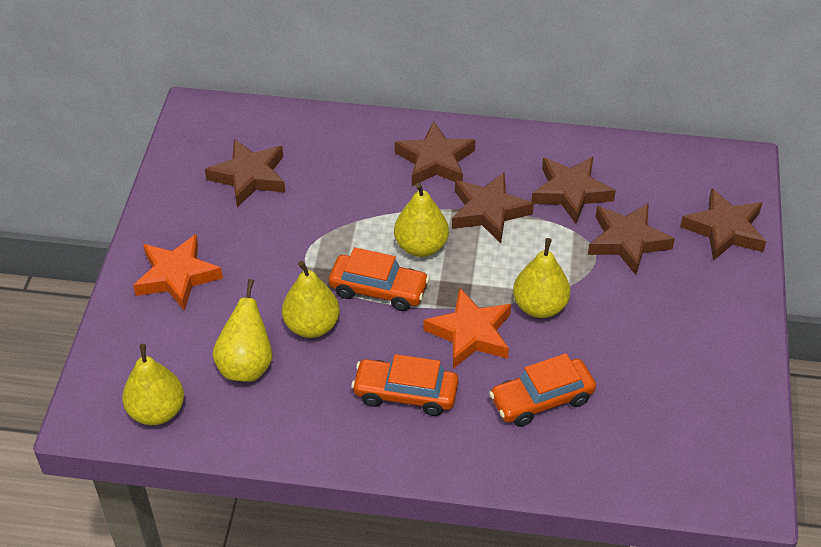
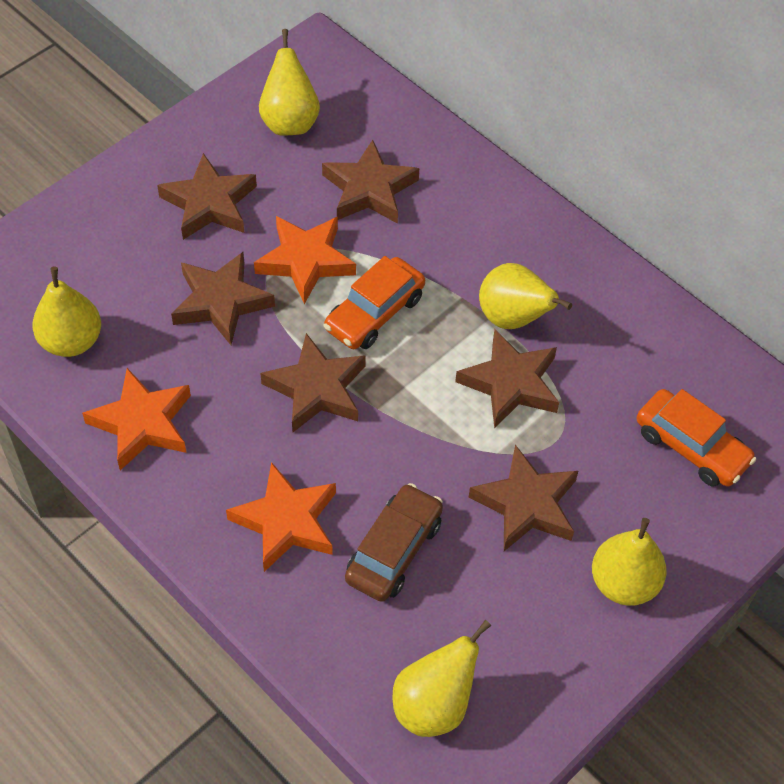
brown car: 0 -> 1
orange car: 3 -> 2
orange star: 2 -> 3

